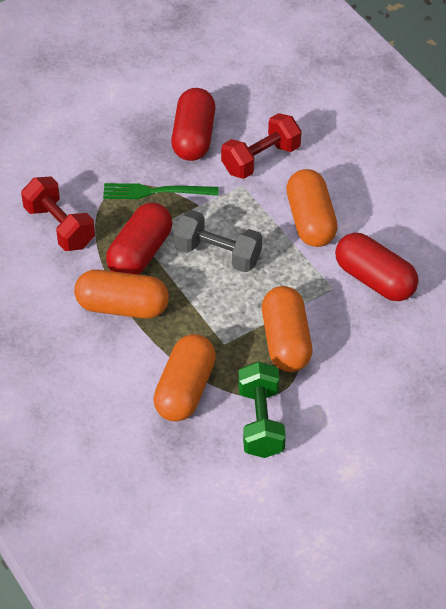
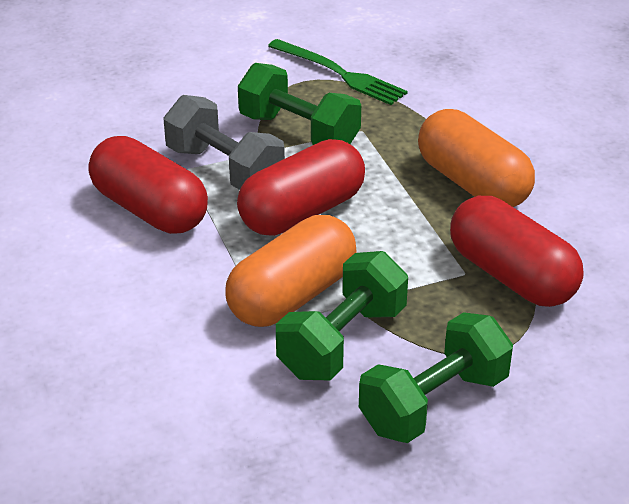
green dumbbell: 1 -> 3
orange capsule: 4 -> 2
red dumbbell: 2 -> 0

